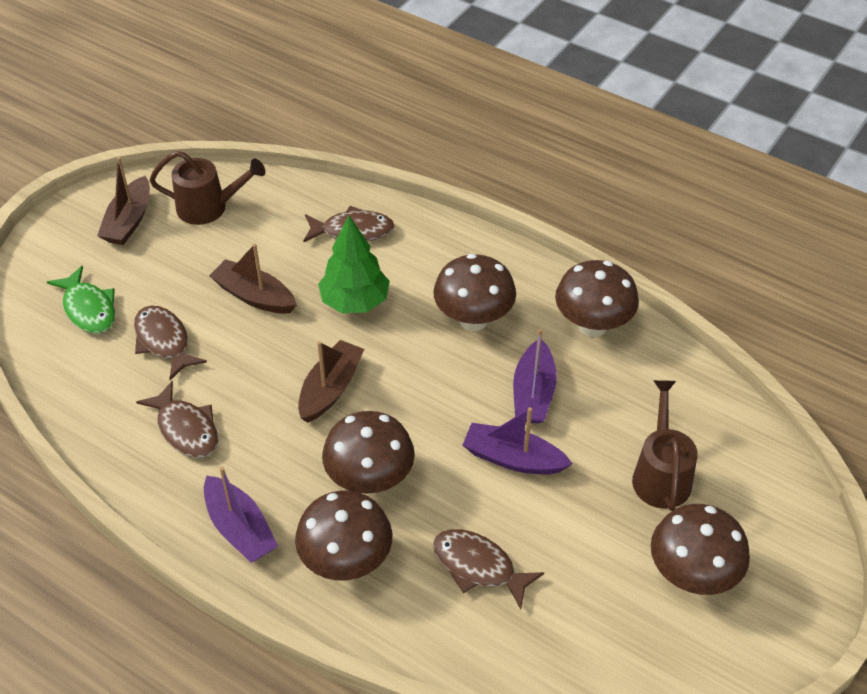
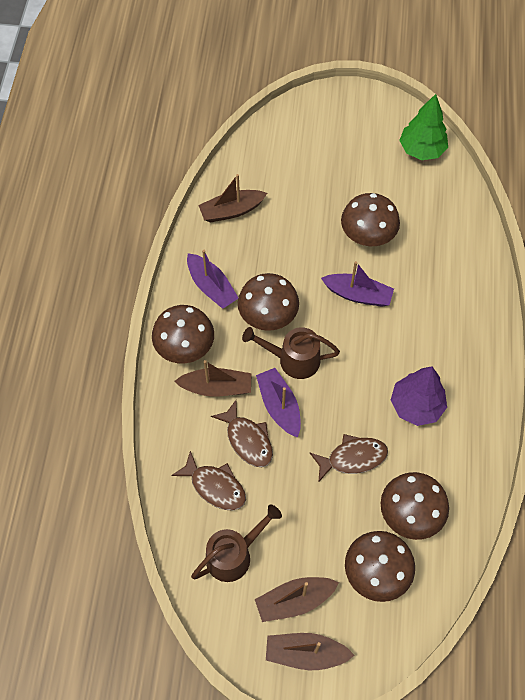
brown boat: 3 -> 4
brown fish: 4 -> 3
green fish: 1 -> 0
purple tree: 0 -> 1

